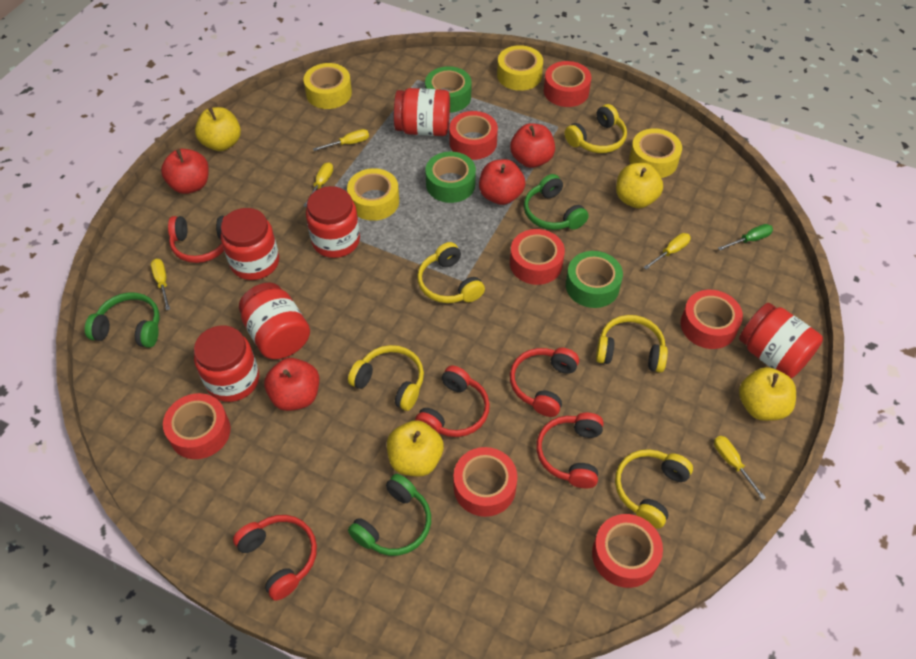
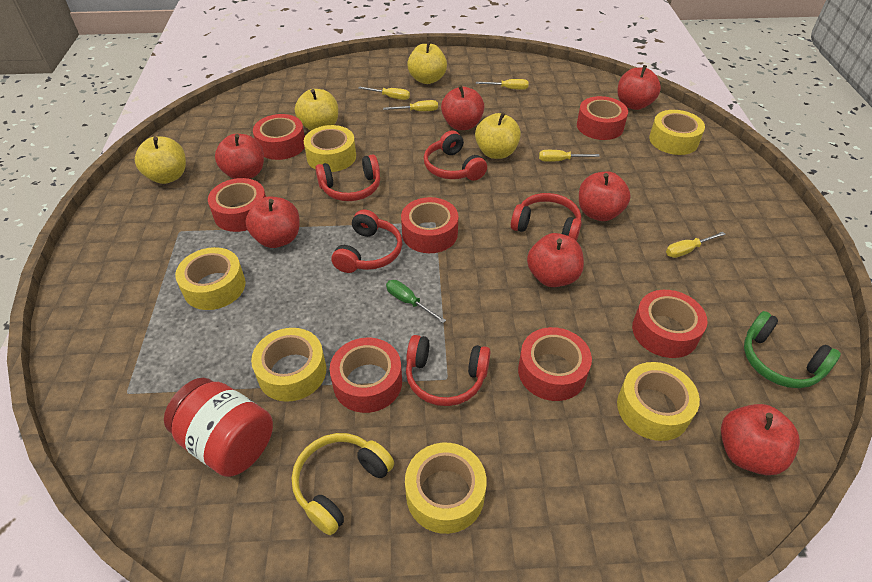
green headphones: 3 -> 1
green tape: 3 -> 0
red apple: 4 -> 7
red jar: 6 -> 1
yellow headphones: 5 -> 1
yellow tape: 4 -> 6

